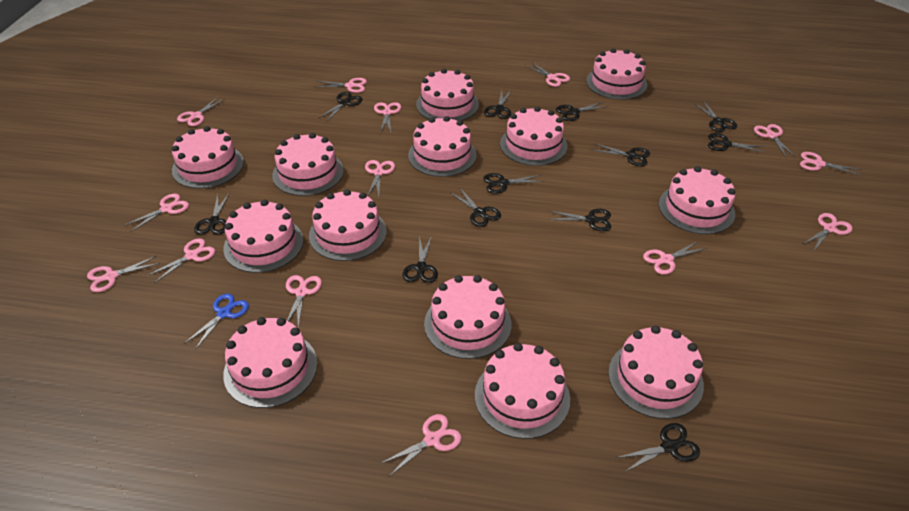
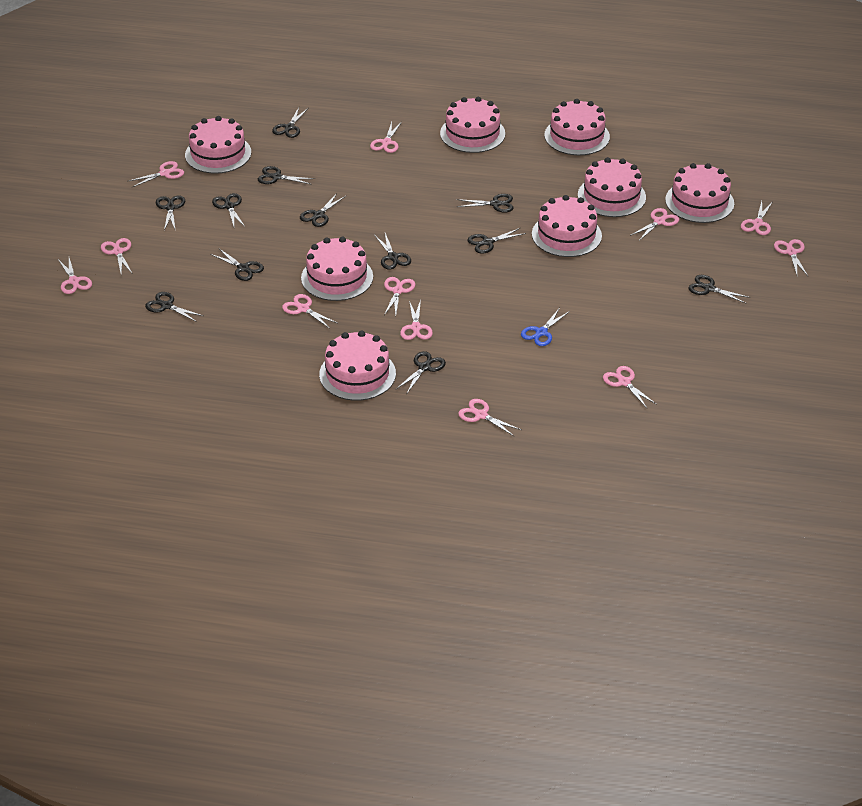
pink cake: 13 -> 8
pink scissors: 14 -> 12

